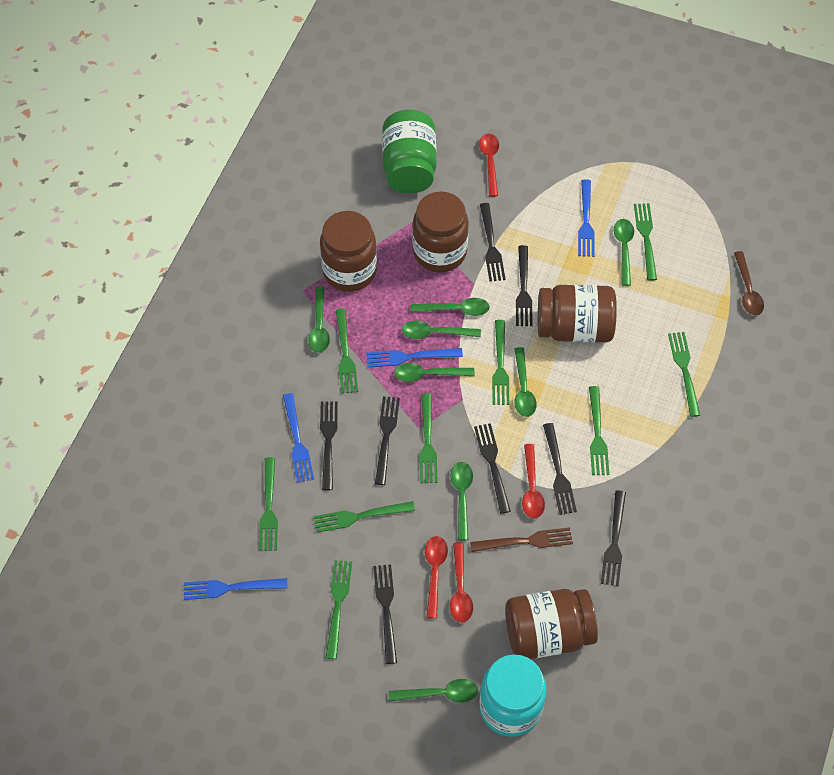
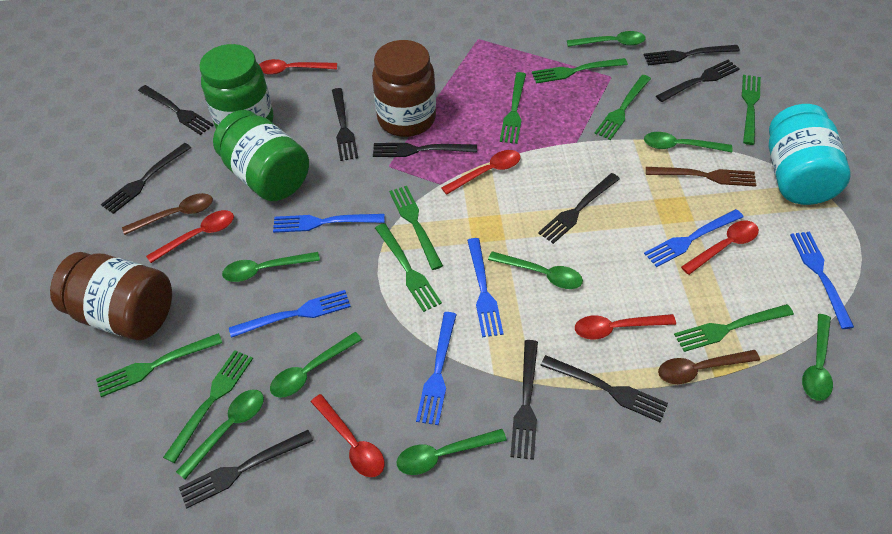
black fork: 8 -> 10
blue fork: 4 -> 6
brown jar: 4 -> 2
brown spoon: 1 -> 2
green jar: 1 -> 2
red spoon: 4 -> 6

